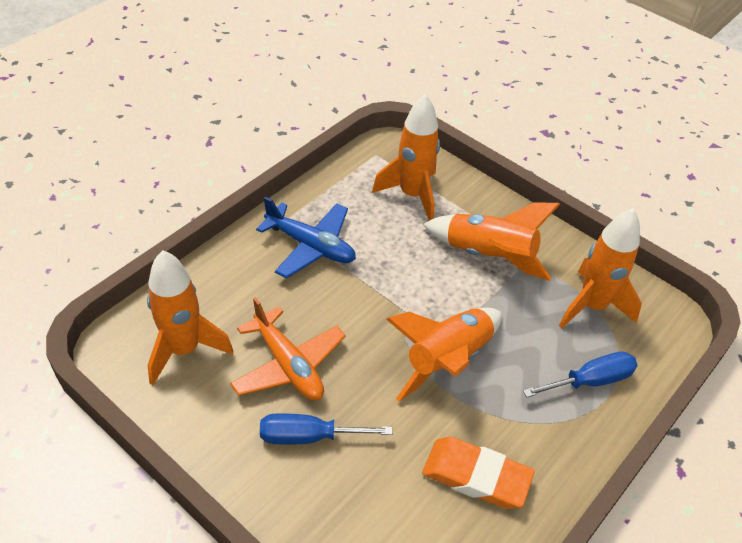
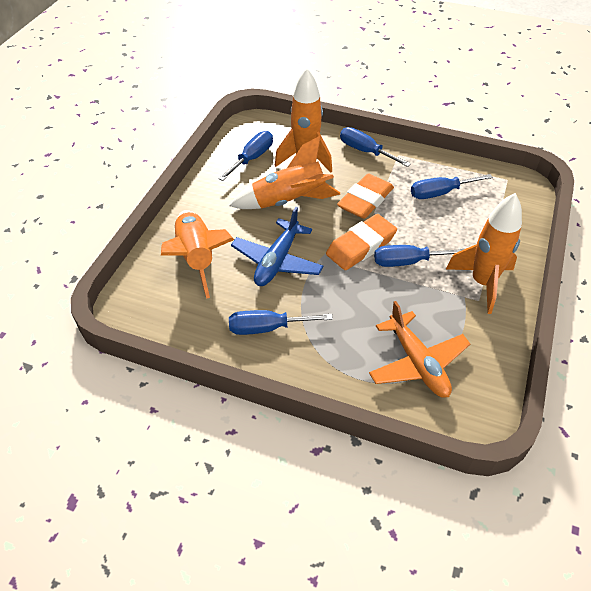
blue screwdriver: 2 -> 5
orange eraser: 1 -> 2
orange rocket: 5 -> 4

